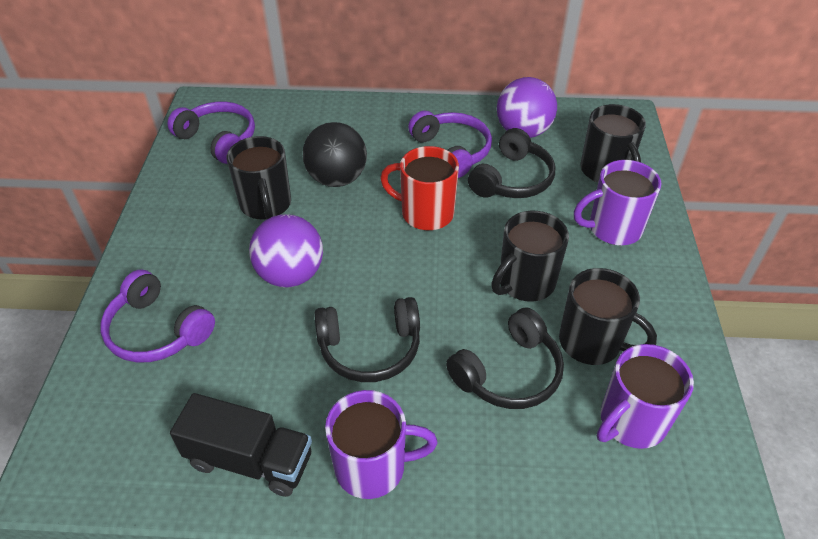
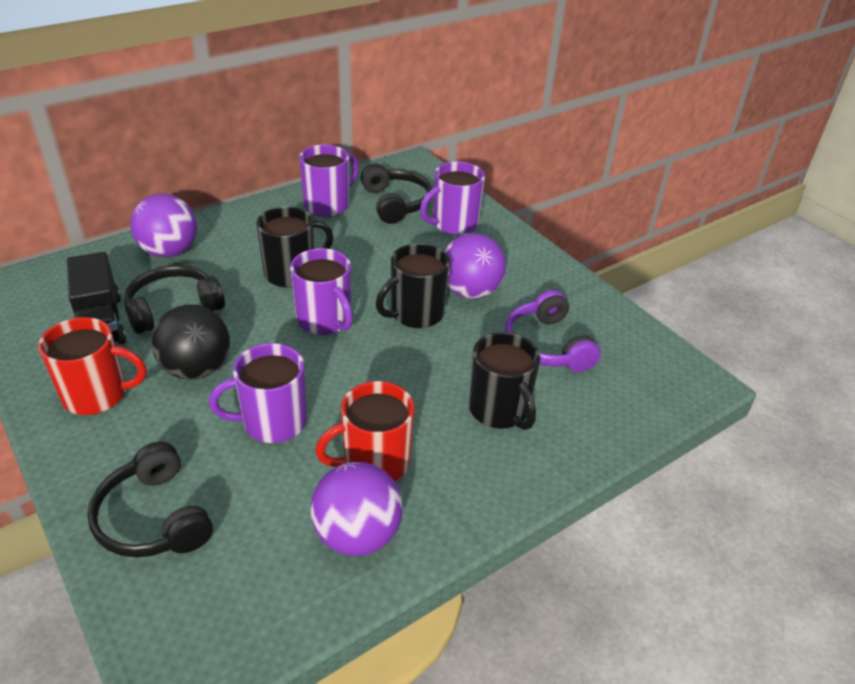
black mug: 4 -> 3
purple ball: 2 -> 3
purple headphones: 3 -> 1
purple mug: 3 -> 4
red mug: 1 -> 2

